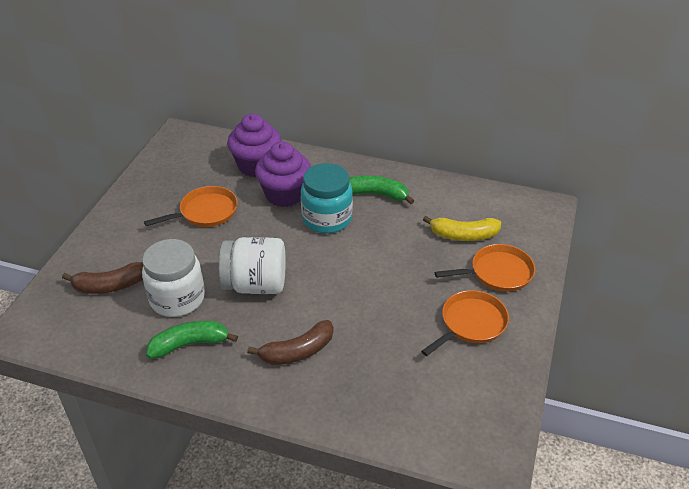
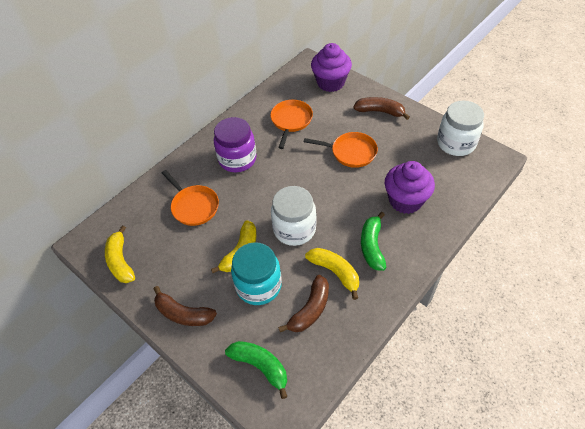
brown banana: 2 -> 3
purple jar: 0 -> 1
yellow banana: 1 -> 3

